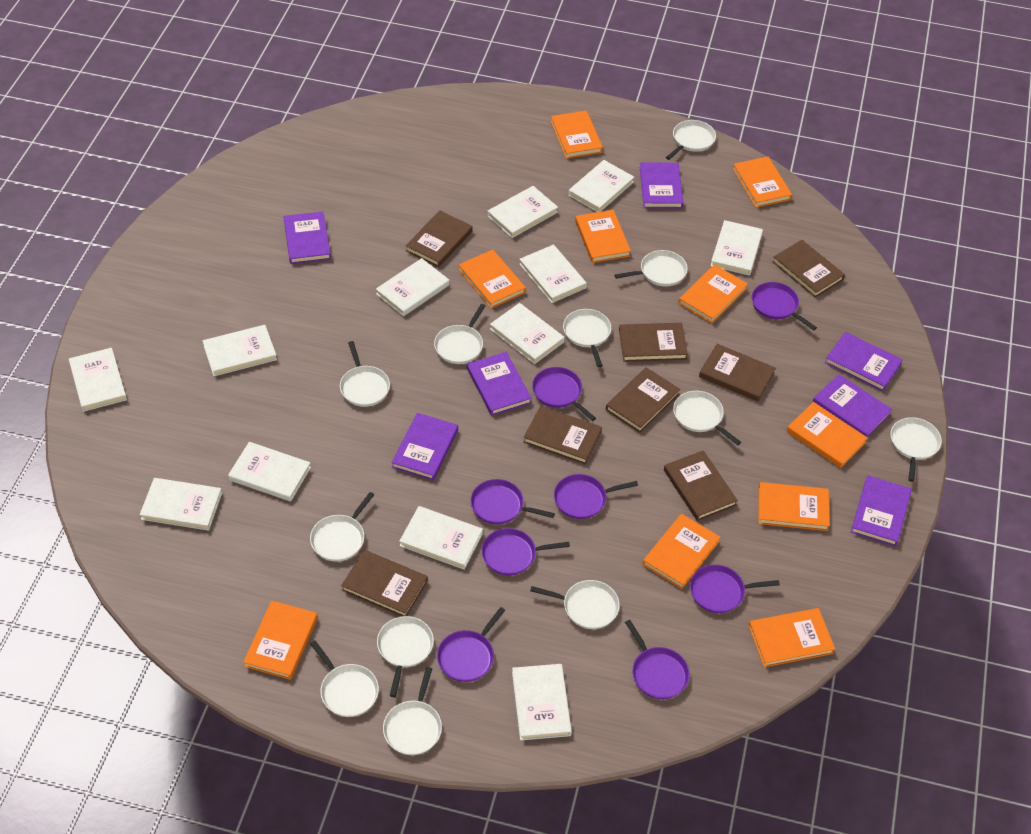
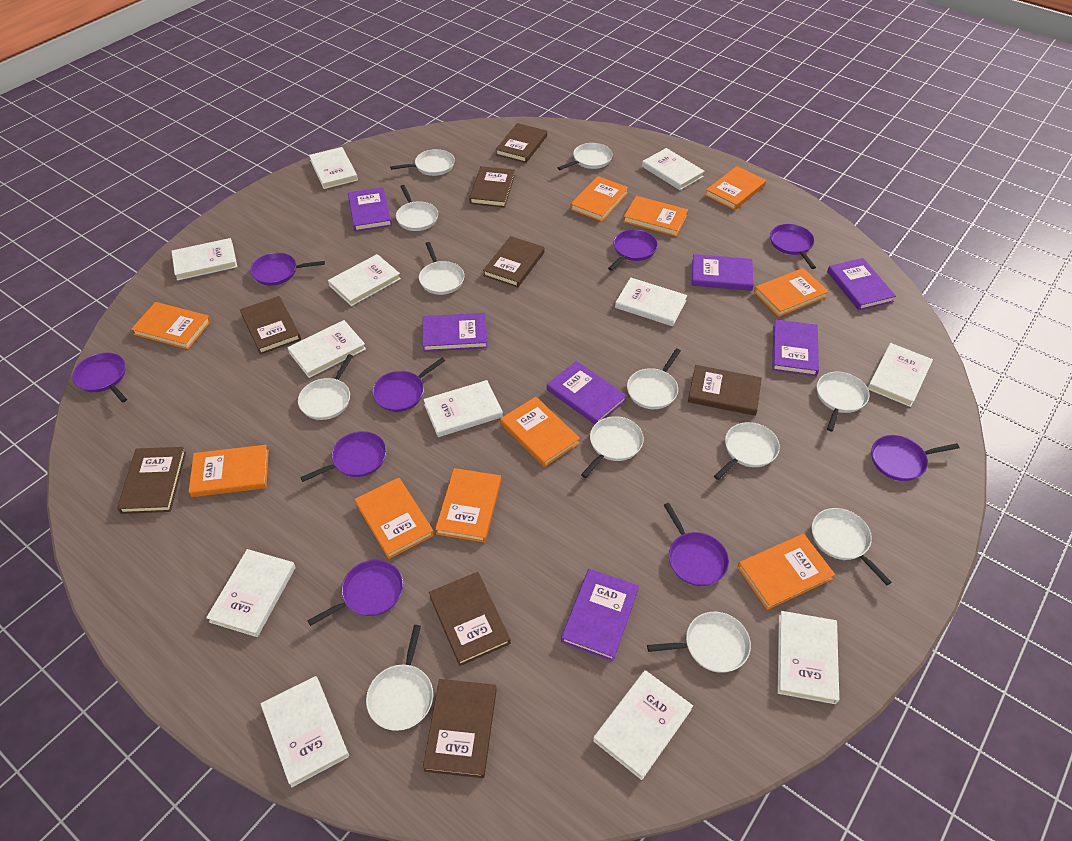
purple pan: 8 -> 9

